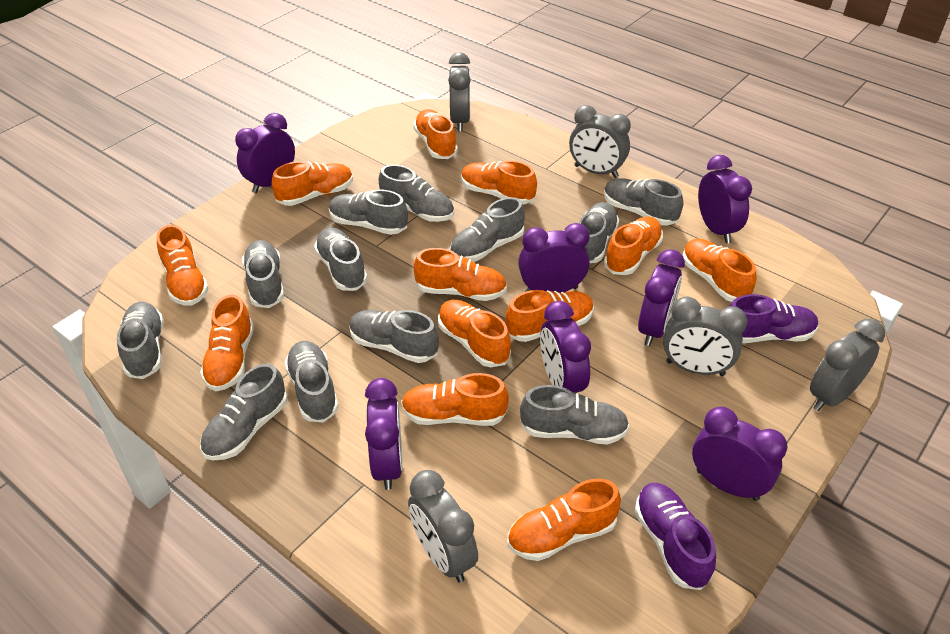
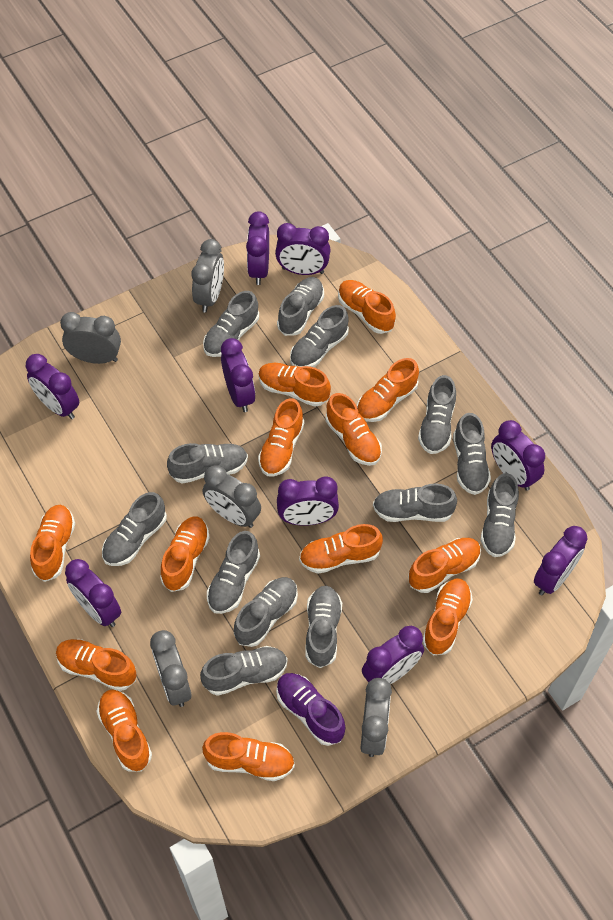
grey shoe: 12 -> 13
orange shoe: 12 -> 13
purple clock: 7 -> 9
purple shoe: 2 -> 1

